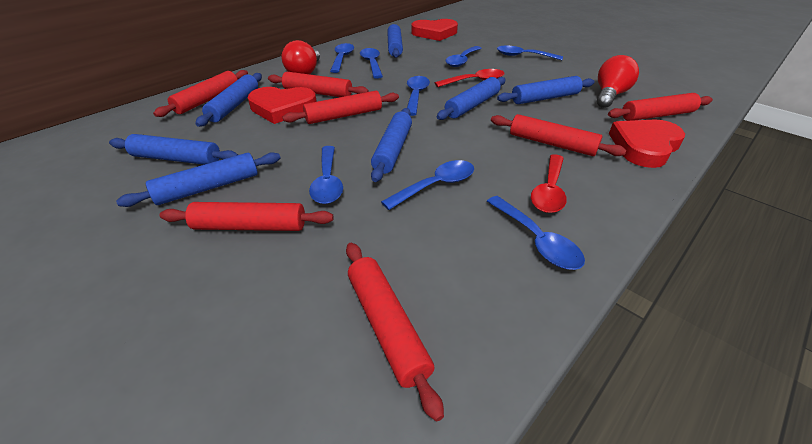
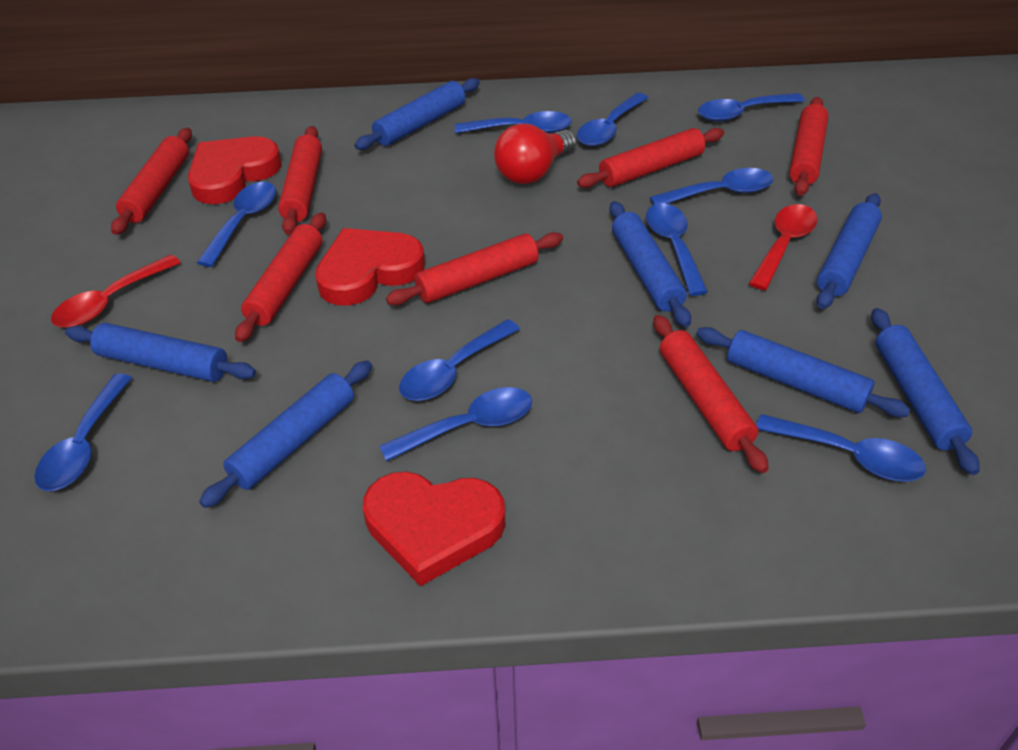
blue spoon: 8 -> 10
red light bulb: 2 -> 1

